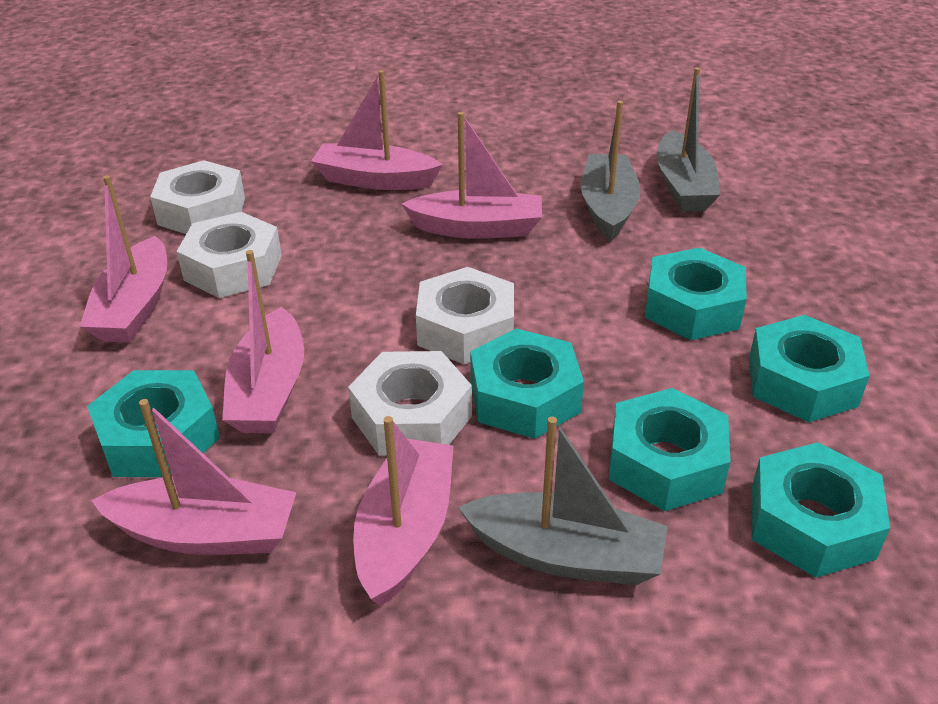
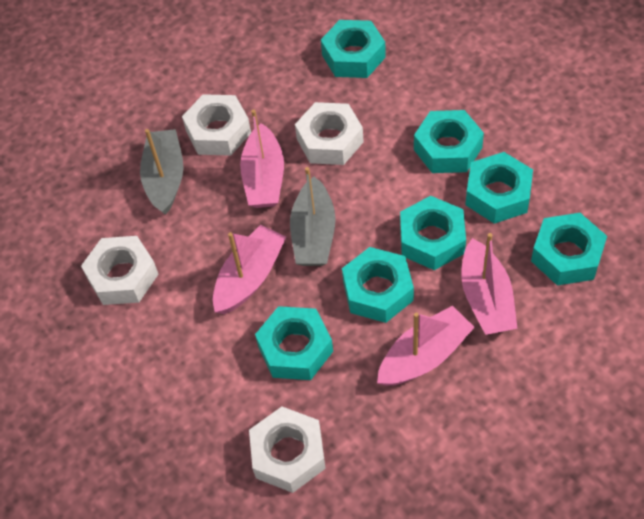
grey boat: 3 -> 2
pink boat: 6 -> 4
turquoise nut: 6 -> 7

